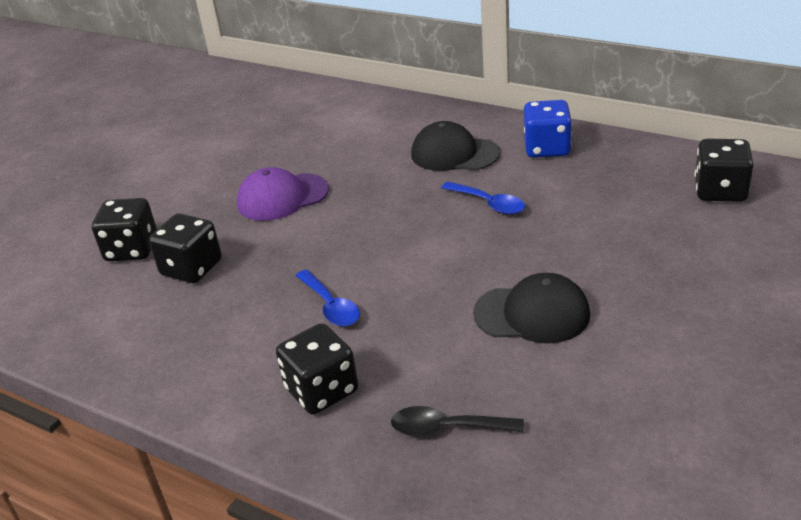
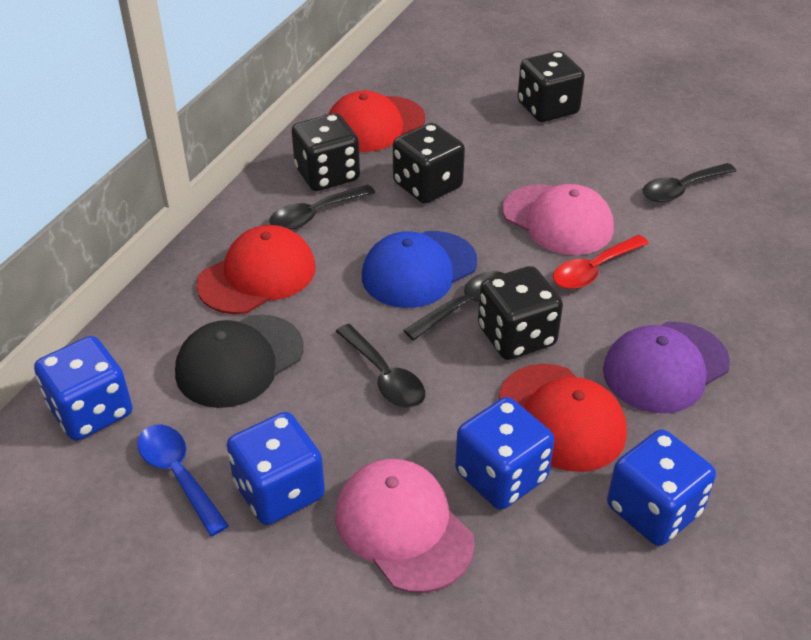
black cap: 2 -> 1
black spoon: 1 -> 4
blue cap: 0 -> 1
blue dice: 1 -> 4
blue spoon: 2 -> 1
pink cap: 0 -> 2
red cap: 0 -> 3
red spoon: 0 -> 1

